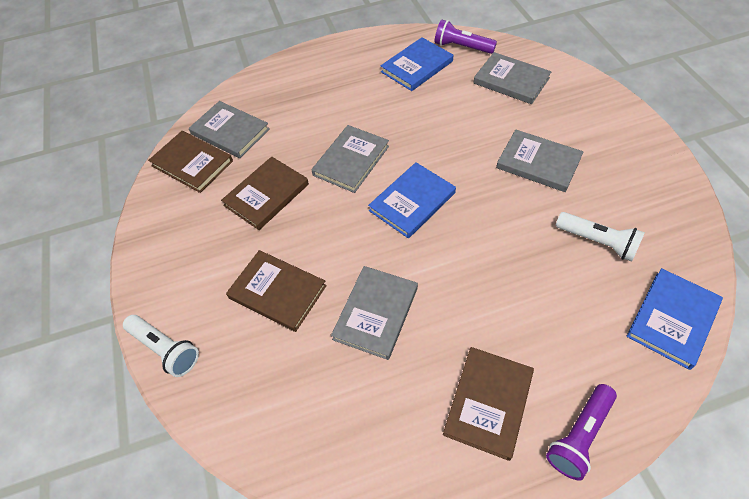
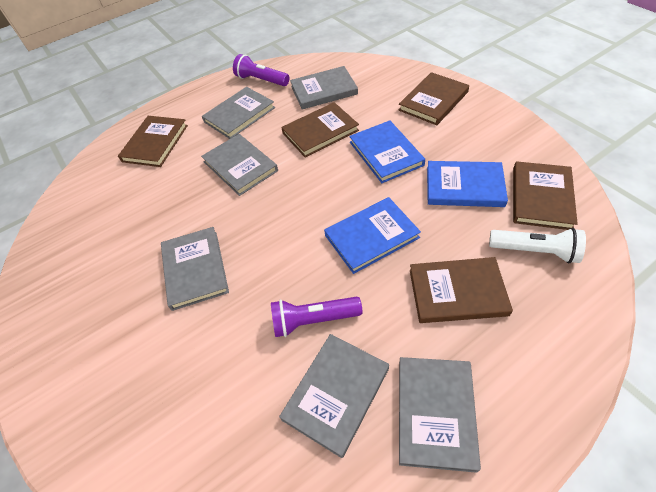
brown book: 4 -> 5
grey book: 5 -> 6
white flashlight: 2 -> 1

